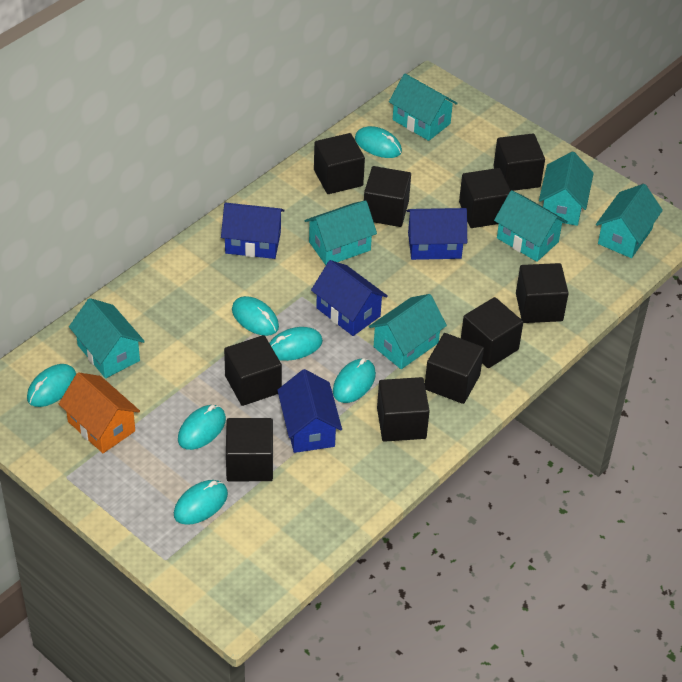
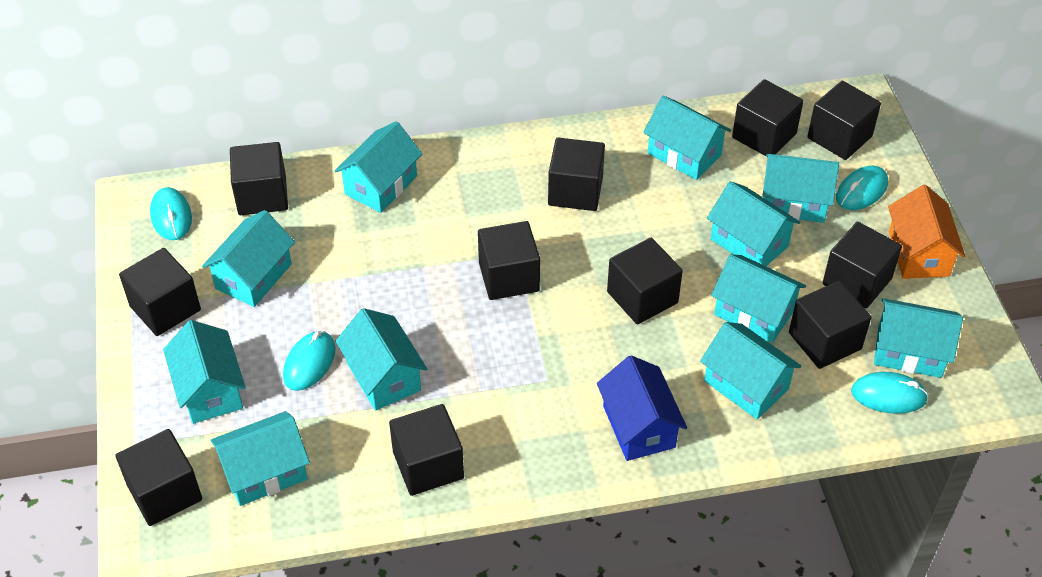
black cube: 10 -> 11
blue house: 4 -> 1
turquoise house: 7 -> 11
turquoise mouse: 7 -> 4

